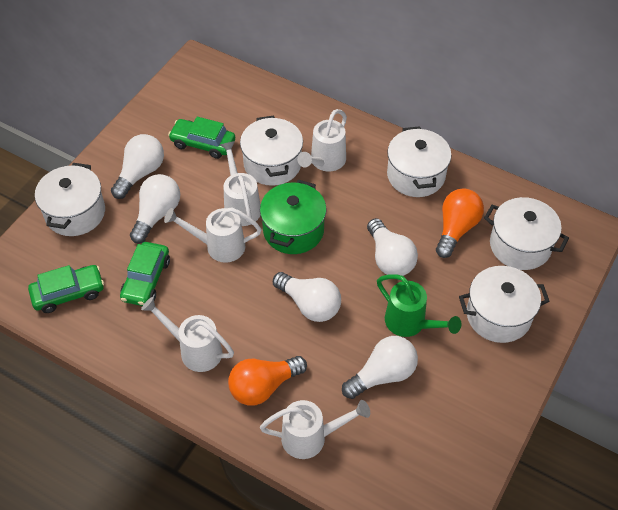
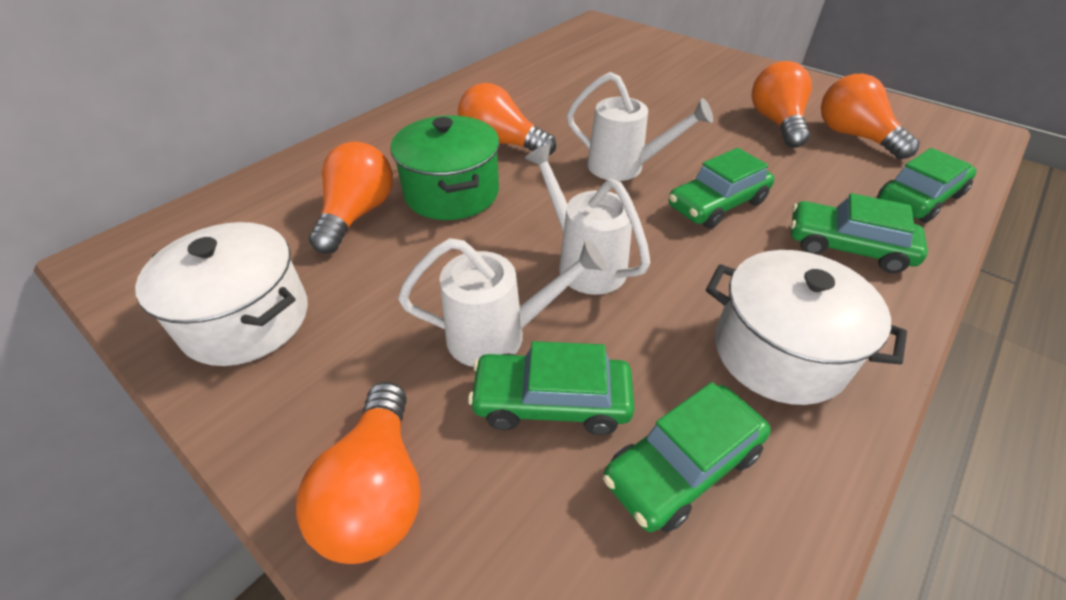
green car: 3 -> 5
green watering can: 1 -> 0
orange light bulb: 2 -> 5
white light bulb: 5 -> 0
white pot: 5 -> 2
white watering can: 5 -> 3

